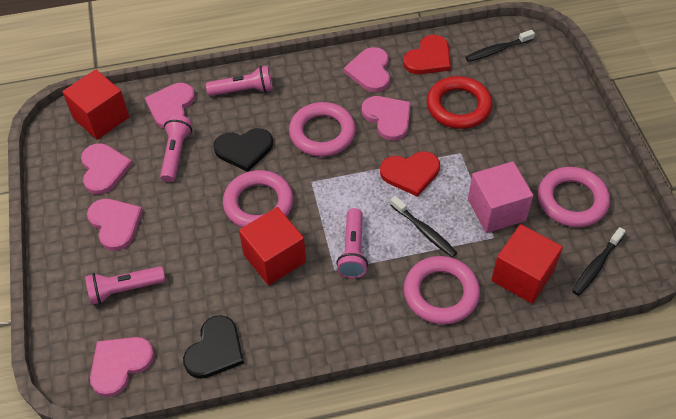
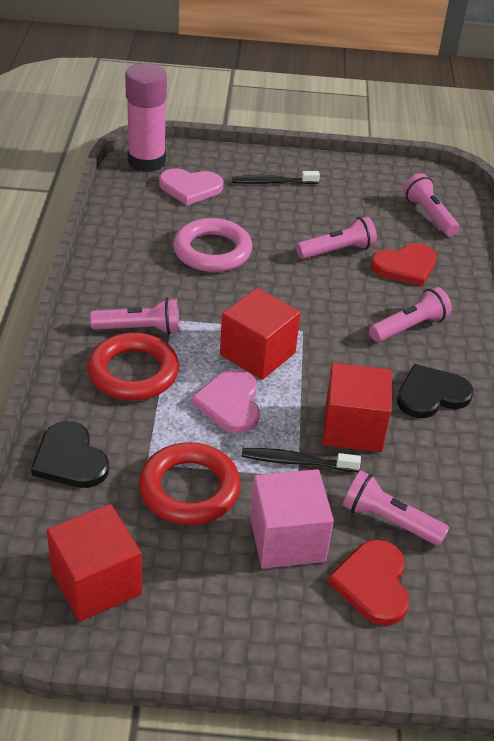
black toothbrush: 3 -> 2
pink flashlight: 4 -> 5
pink glue stick: 0 -> 1
pink heart: 6 -> 2
pink ring: 4 -> 1
red ring: 1 -> 2

